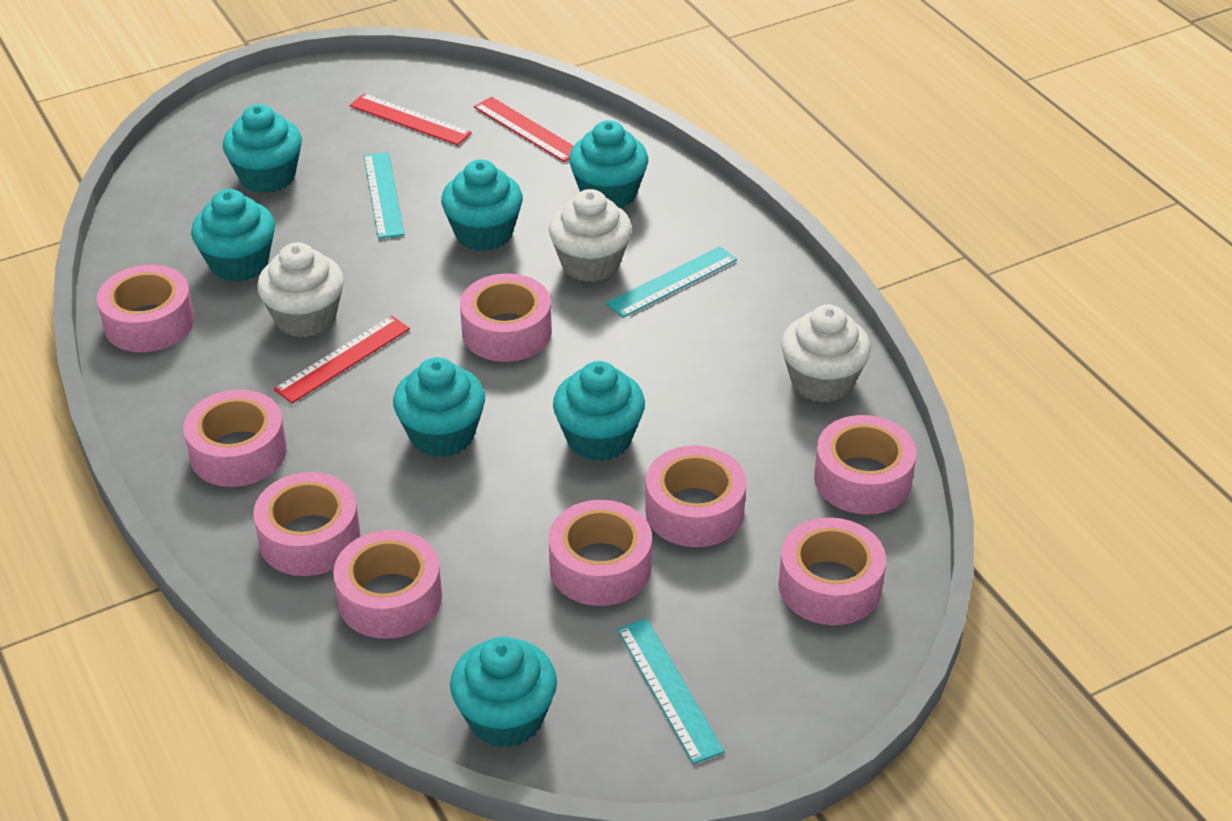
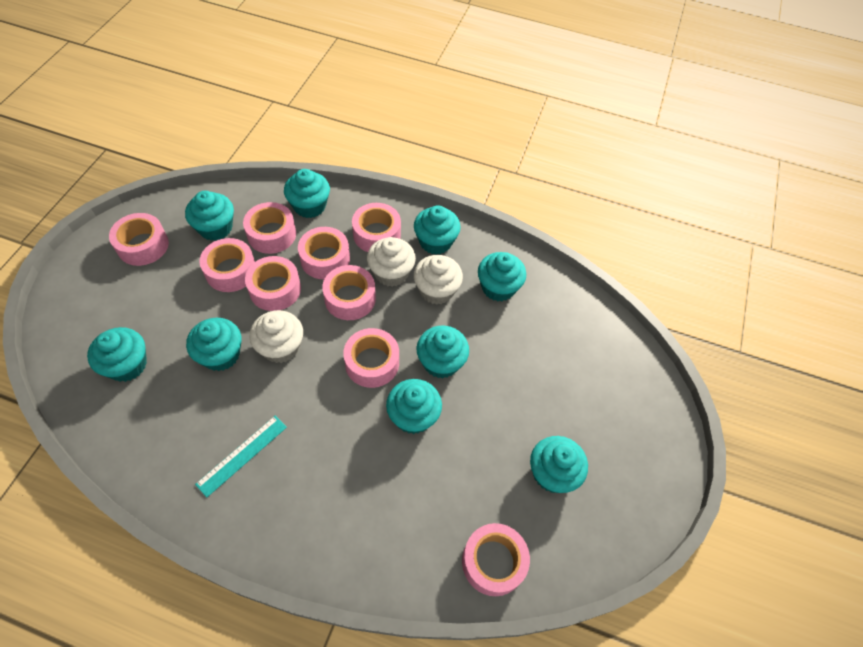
red ruler: 3 -> 0
turquoise cupcake: 7 -> 9
turquoise ruler: 3 -> 1

